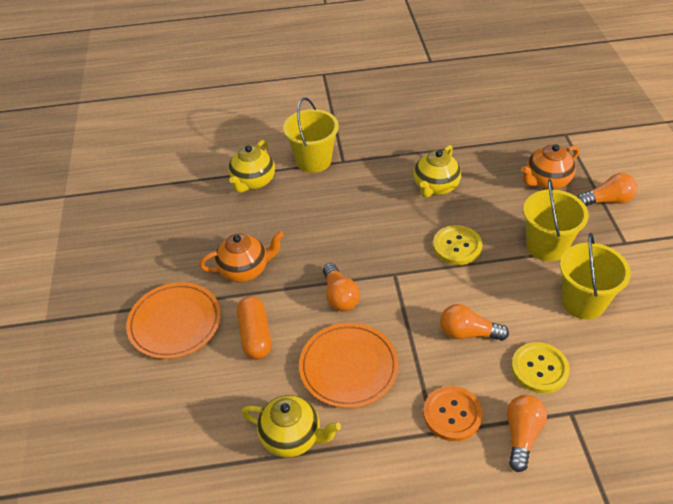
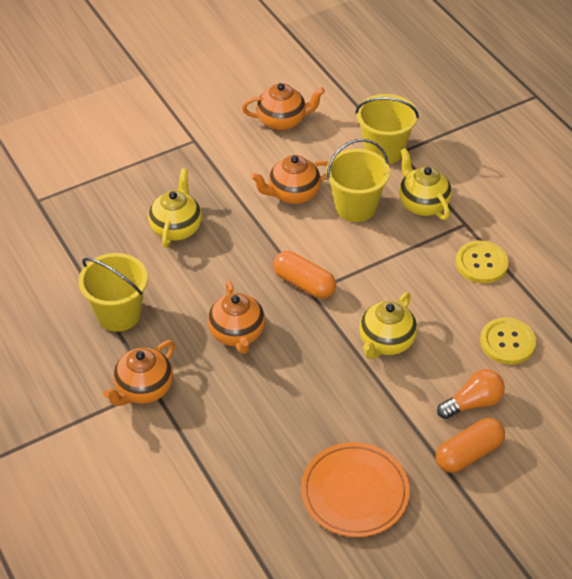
orange button: 1 -> 0
orange capsule: 1 -> 2
orange light bulb: 4 -> 1
orange plate: 2 -> 1
orange teapot: 2 -> 4

